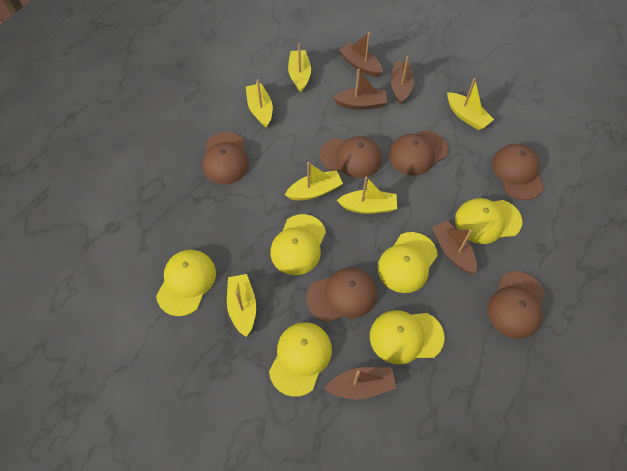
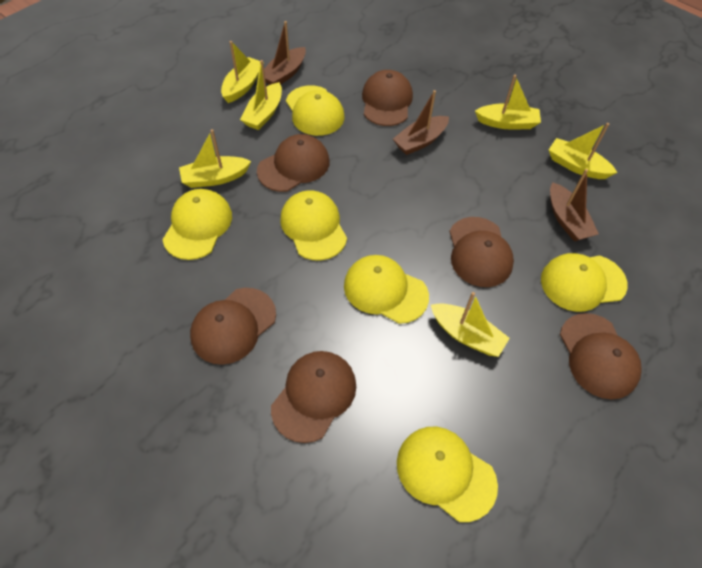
brown boat: 5 -> 3

